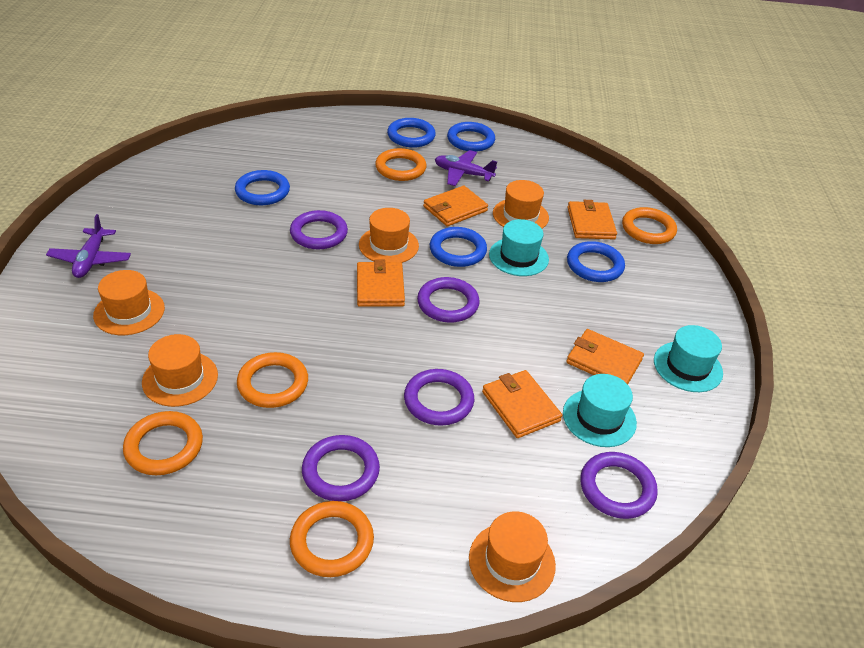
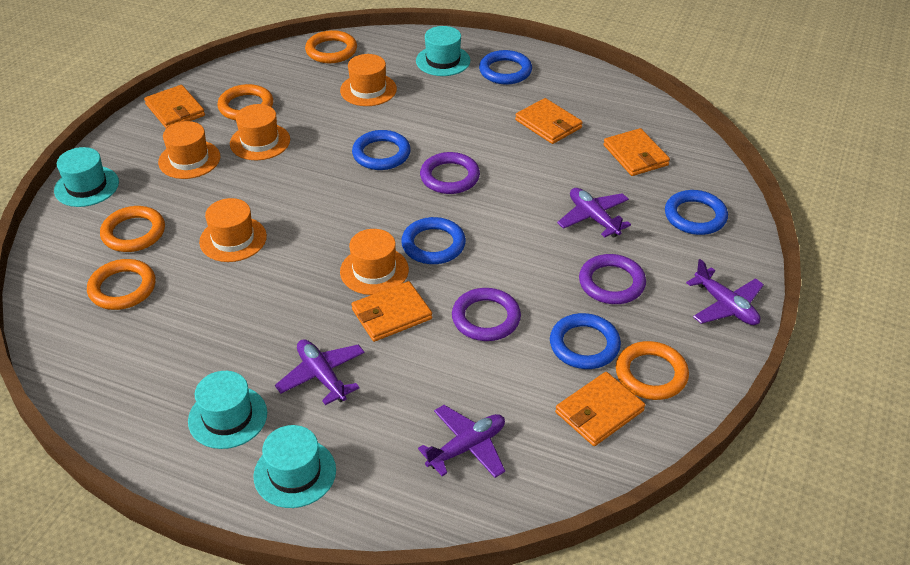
purple plane: 2 -> 4
purple ring: 5 -> 3
turquoise hat: 3 -> 4

